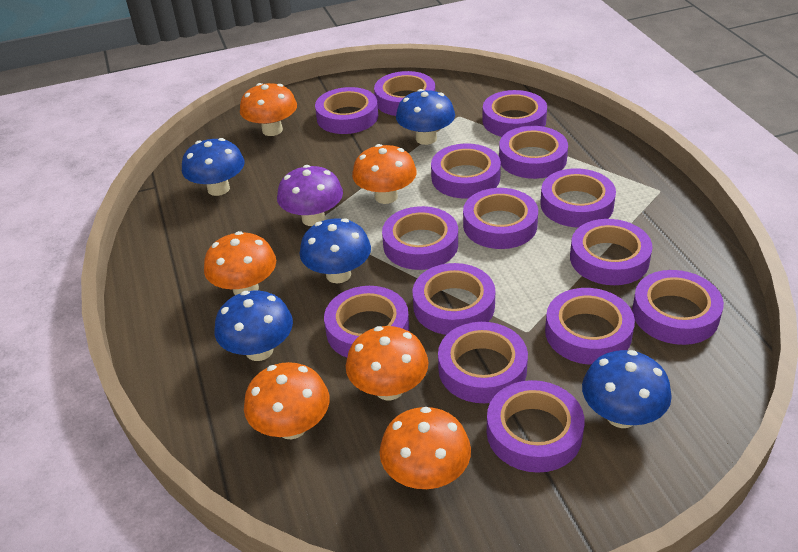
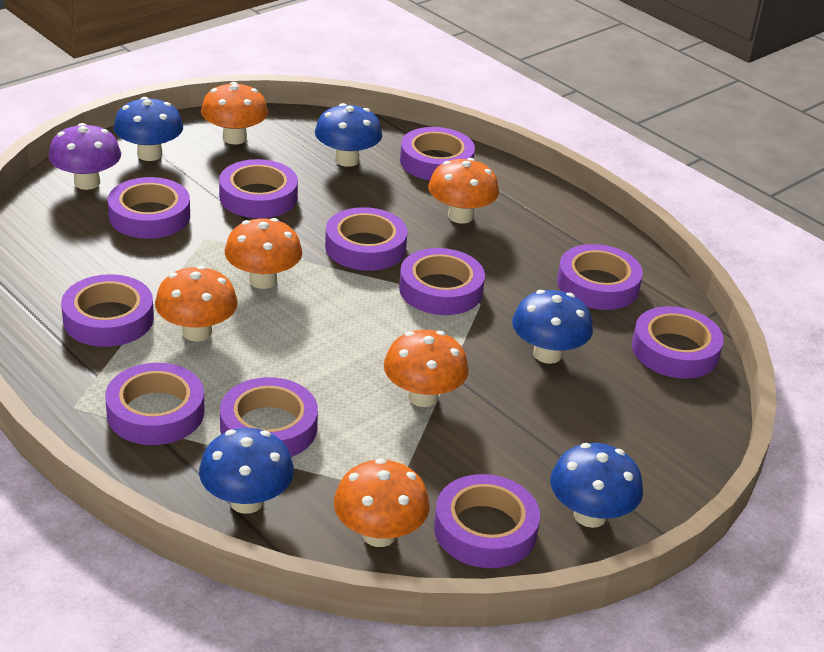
purple tape: 15 -> 11

